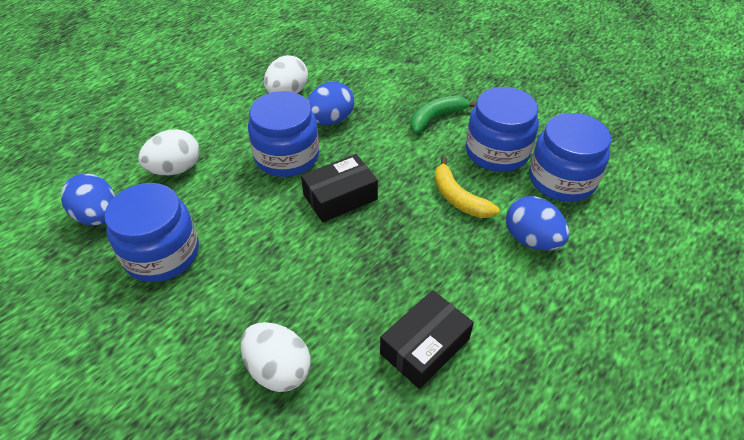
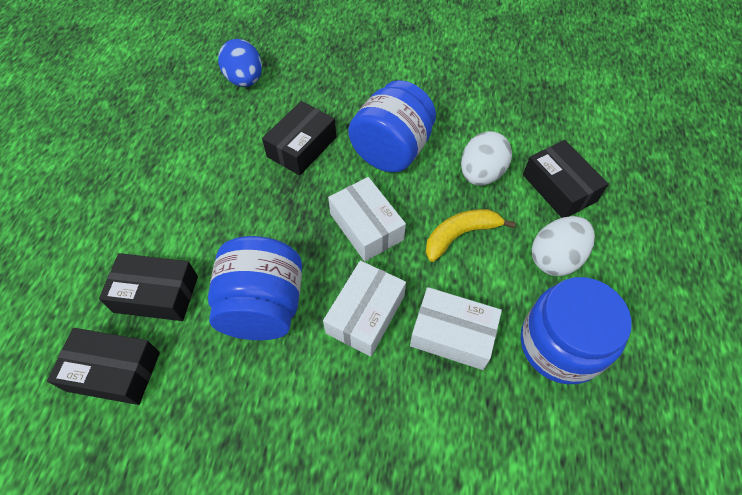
black box: 2 -> 4
blue egg: 3 -> 1
blue jar: 4 -> 3
green banana: 1 -> 0
white box: 0 -> 3
white egg: 3 -> 2

